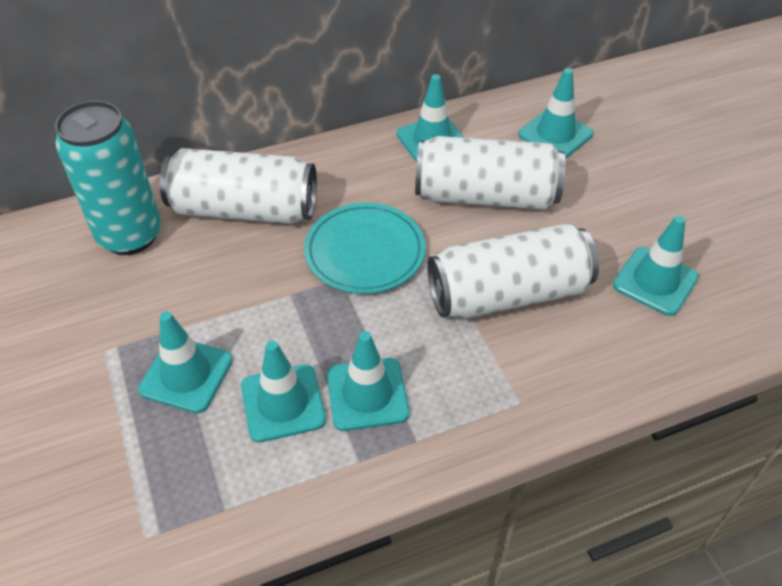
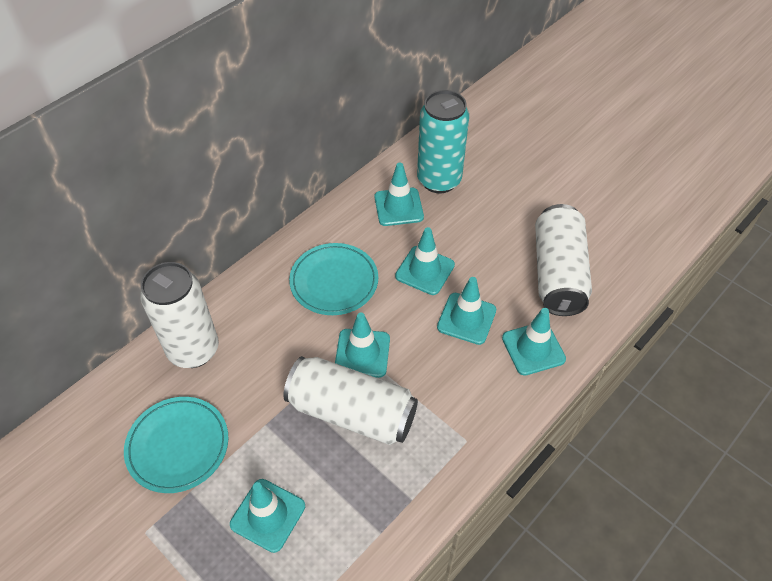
turquoise plate: 1 -> 2

